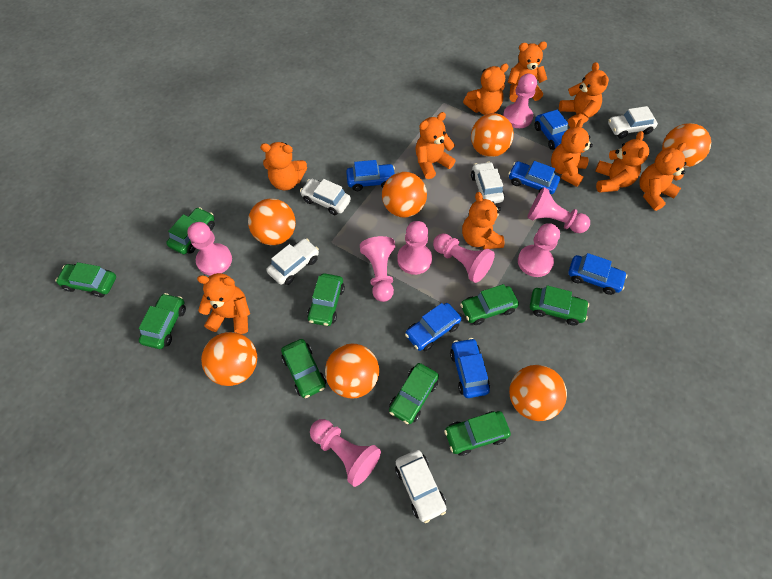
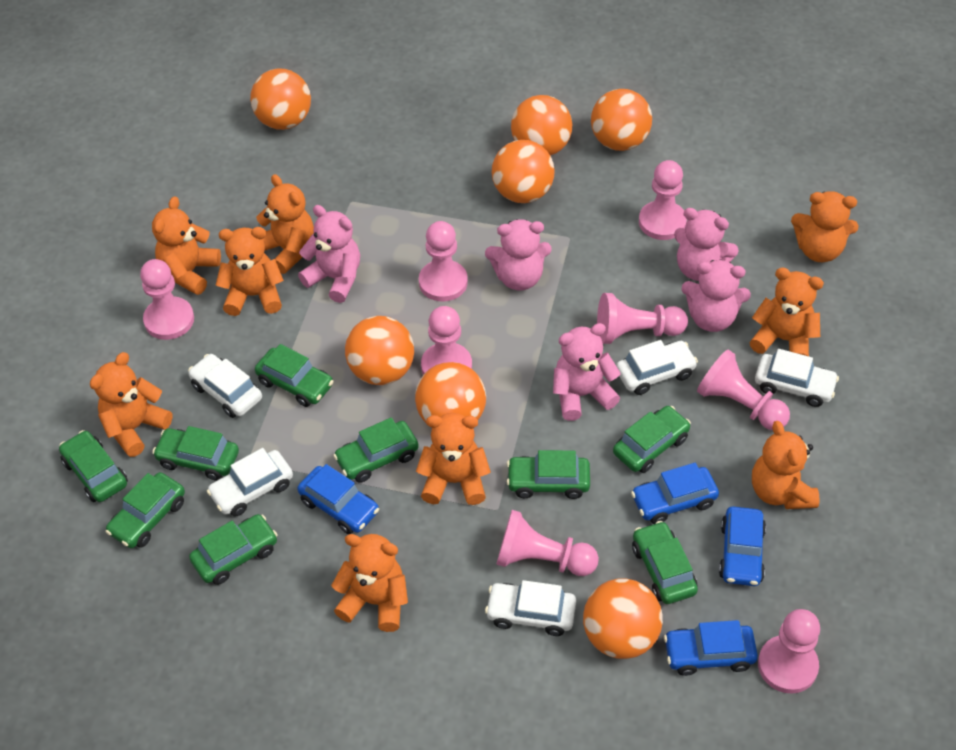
blue car: 6 -> 4
orange teddy bear: 10 -> 9
pink teddy bear: 0 -> 5

